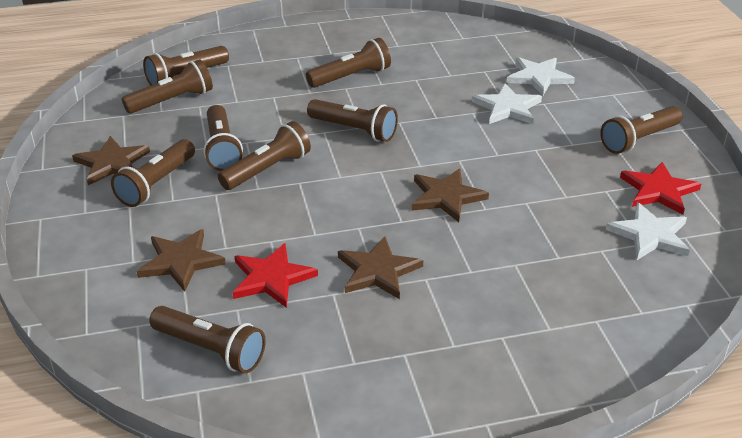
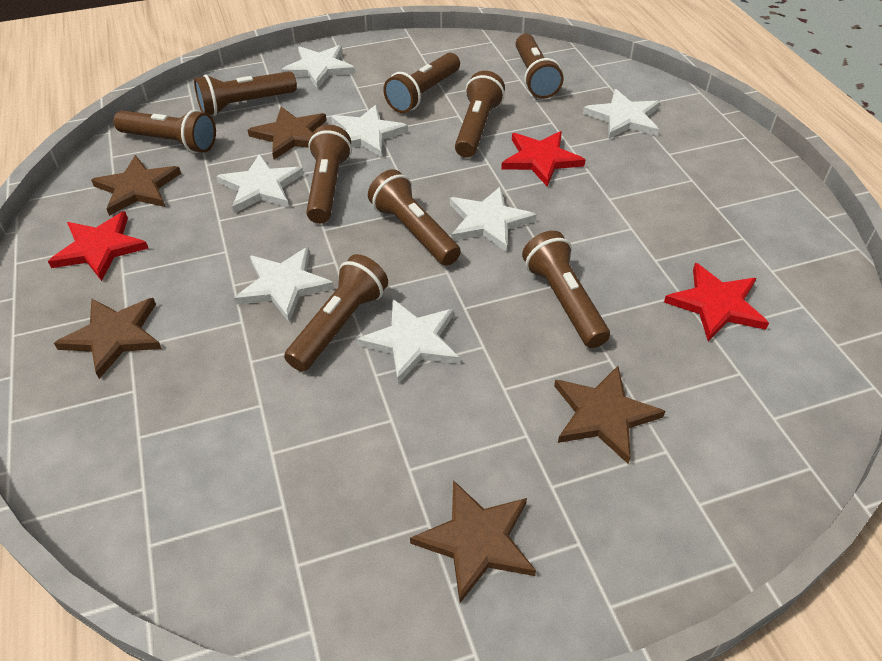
brown star: 4 -> 5
red star: 2 -> 3
white star: 3 -> 7

